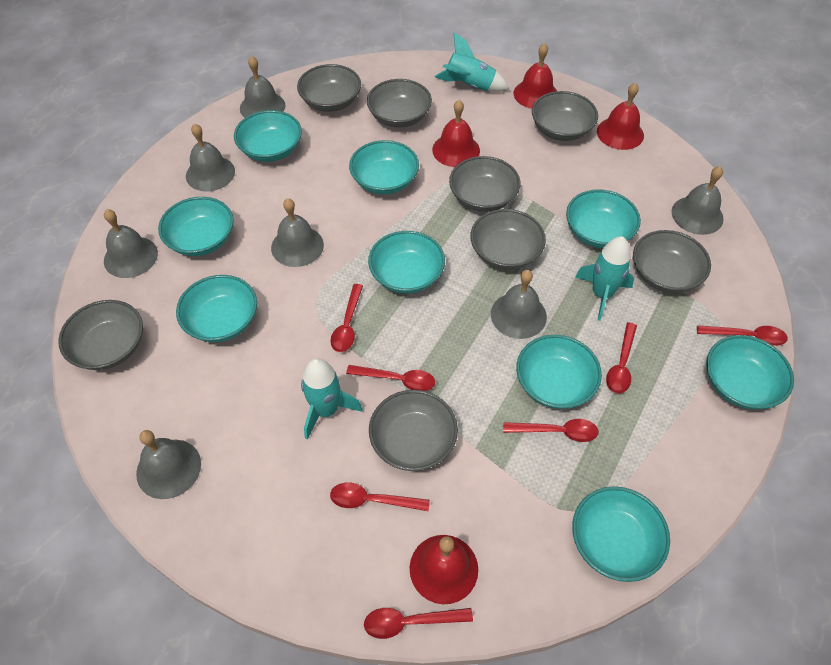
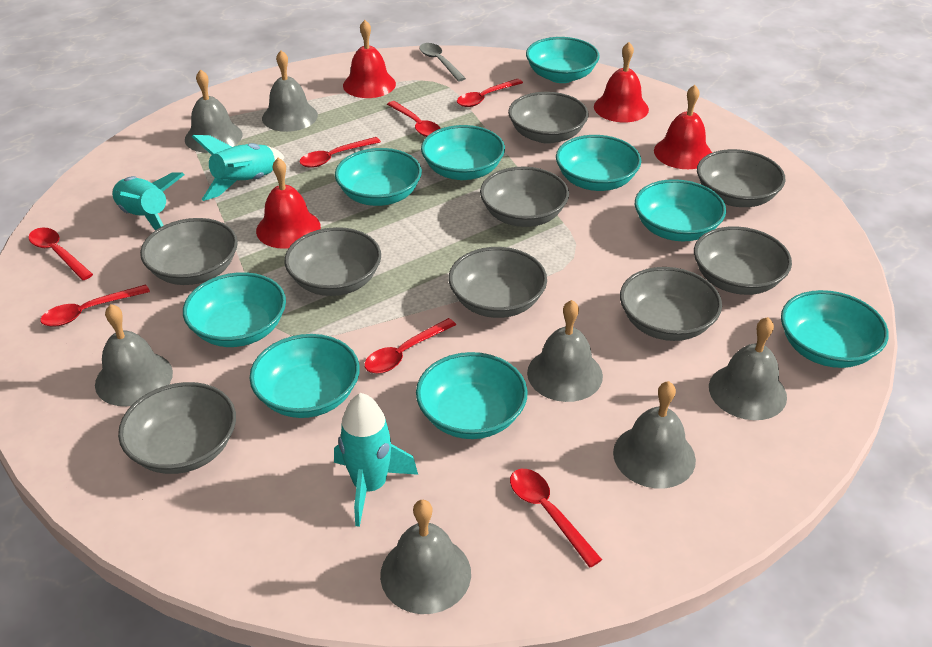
grey bowl: 8 -> 9
grey spoon: 0 -> 1

